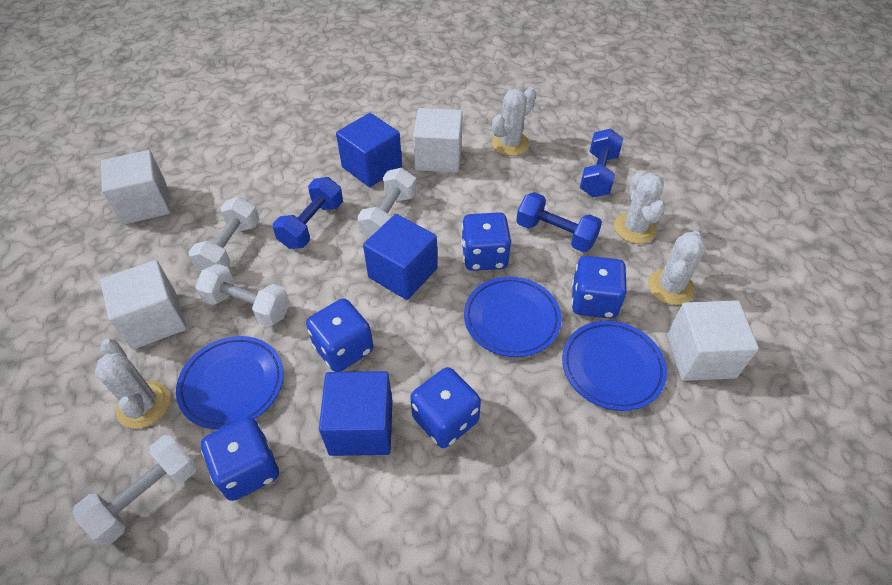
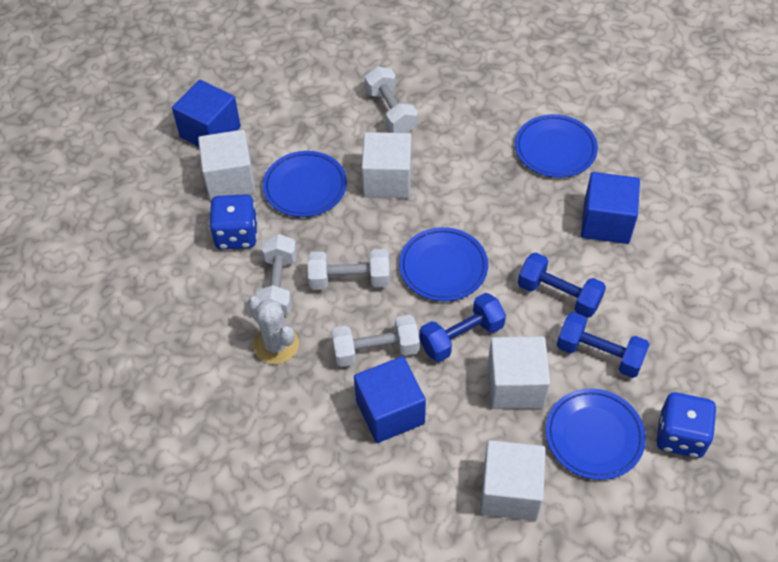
blue dice: 5 -> 2
blue plate: 3 -> 4
white cactus: 4 -> 1

